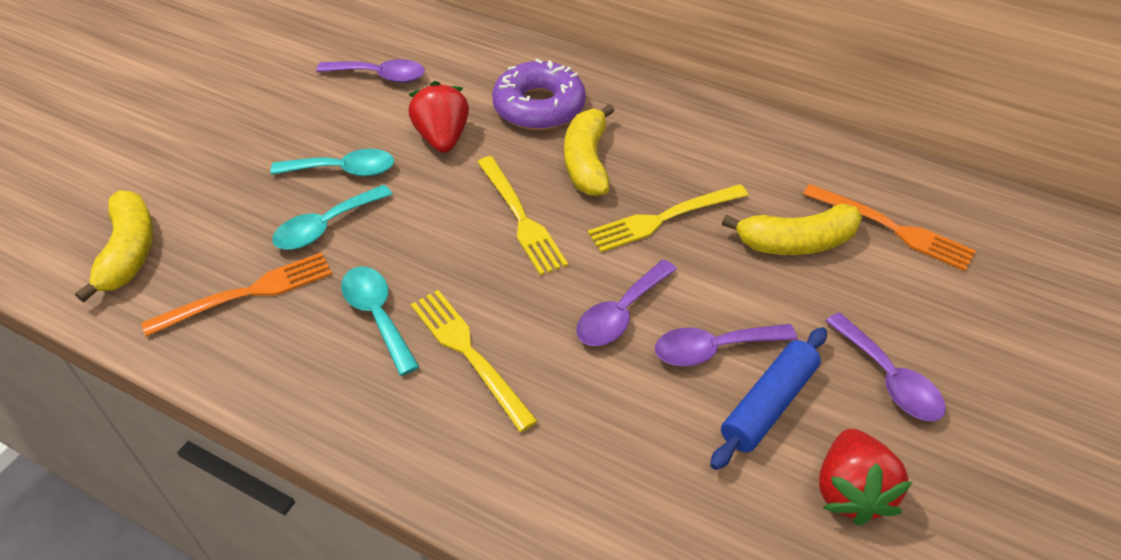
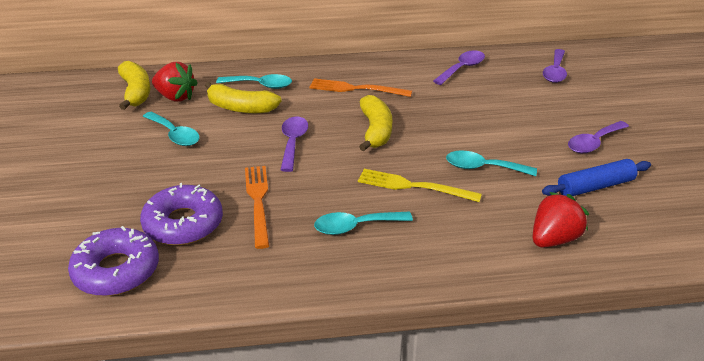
purple donut: 1 -> 2
turquoise spoon: 3 -> 4
yellow fork: 3 -> 1

